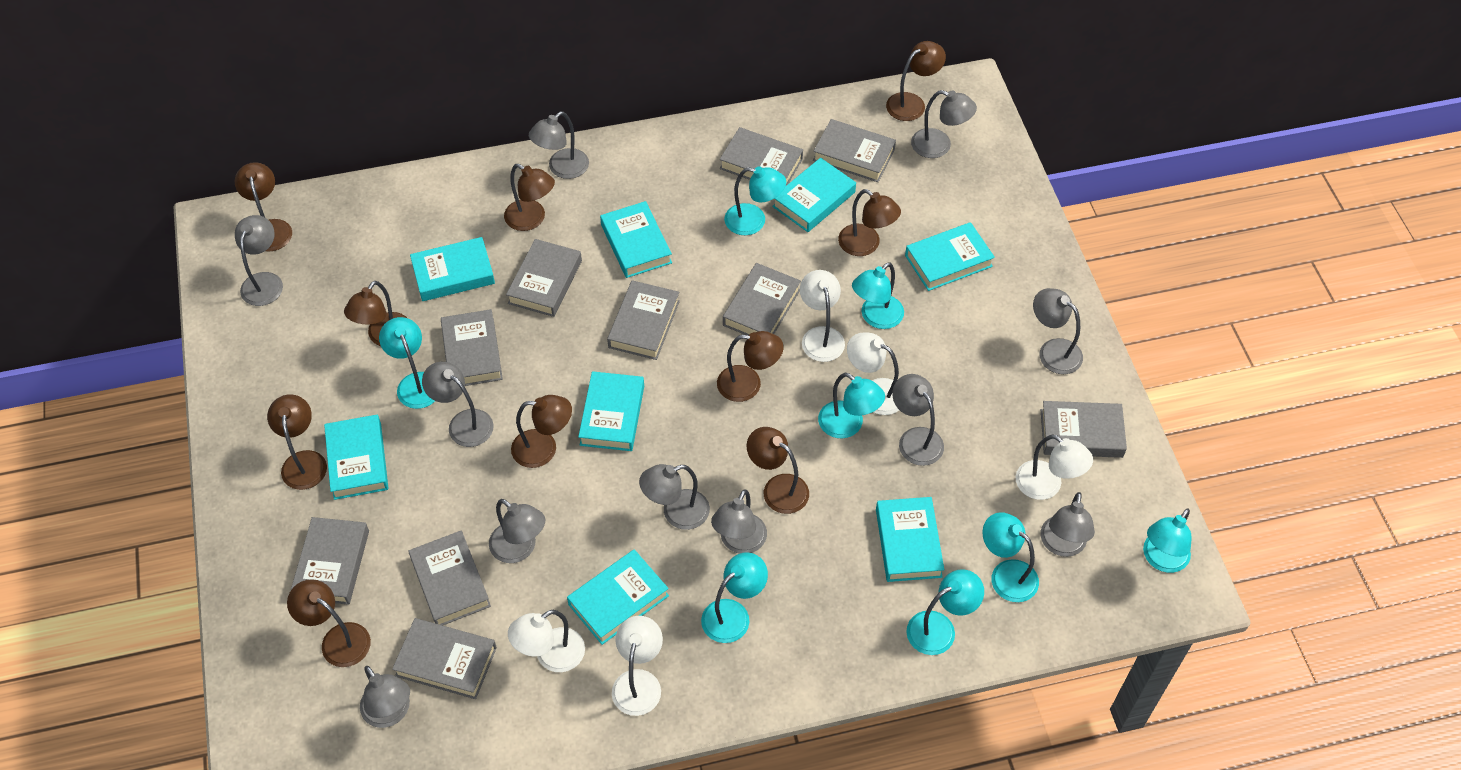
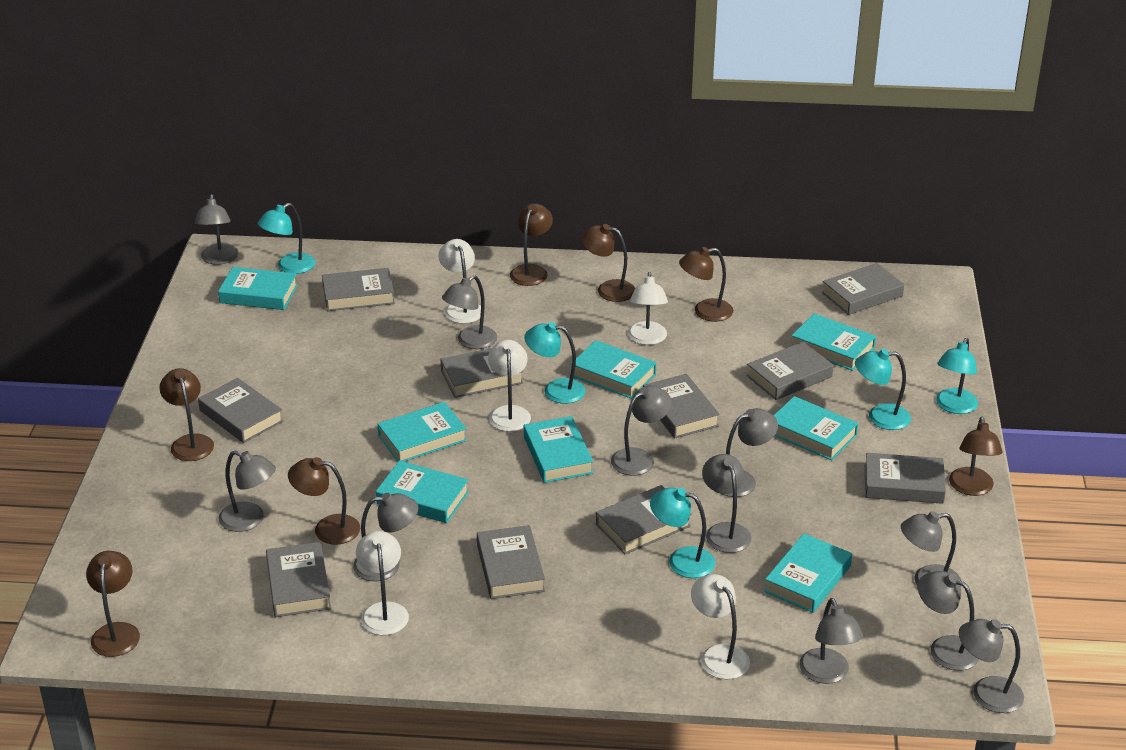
brown lamp: 10 -> 7
turquoise lamp: 8 -> 5

